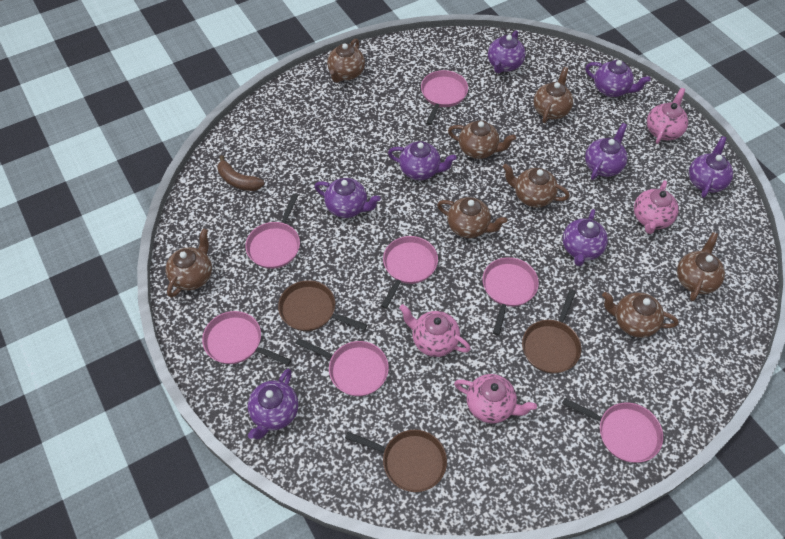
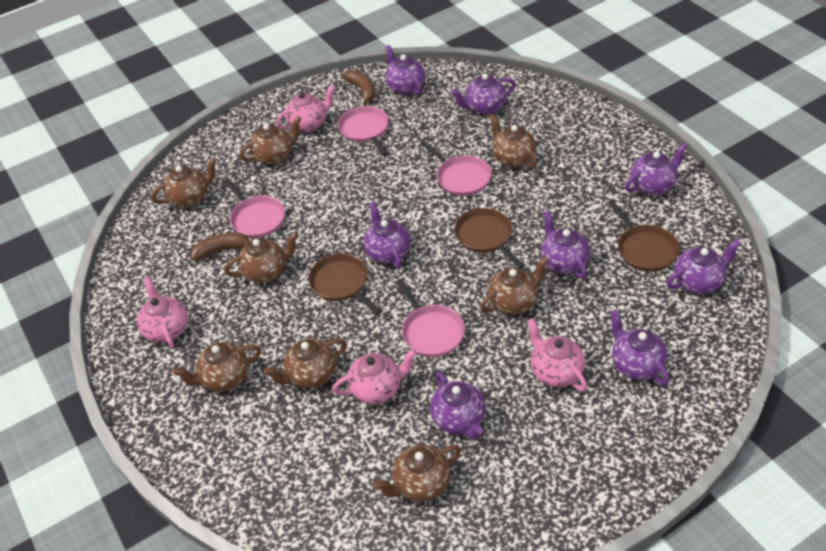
brown banana: 1 -> 2
pink pan: 7 -> 4

